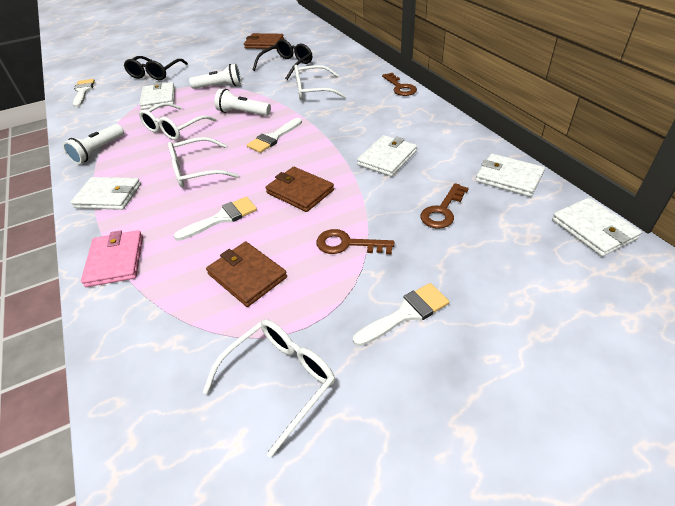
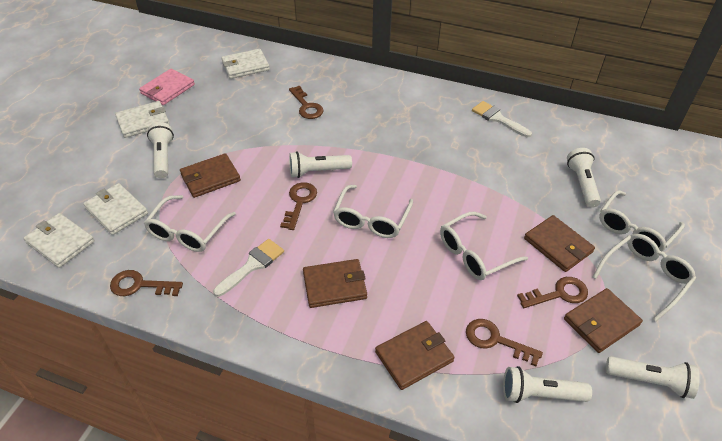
black glasses: 2 -> 0
brown key: 3 -> 5
brown wallet: 3 -> 5
white brush: 4 -> 2
white flashlight: 3 -> 5
white glasses: 4 -> 5
white wallet: 5 -> 4

